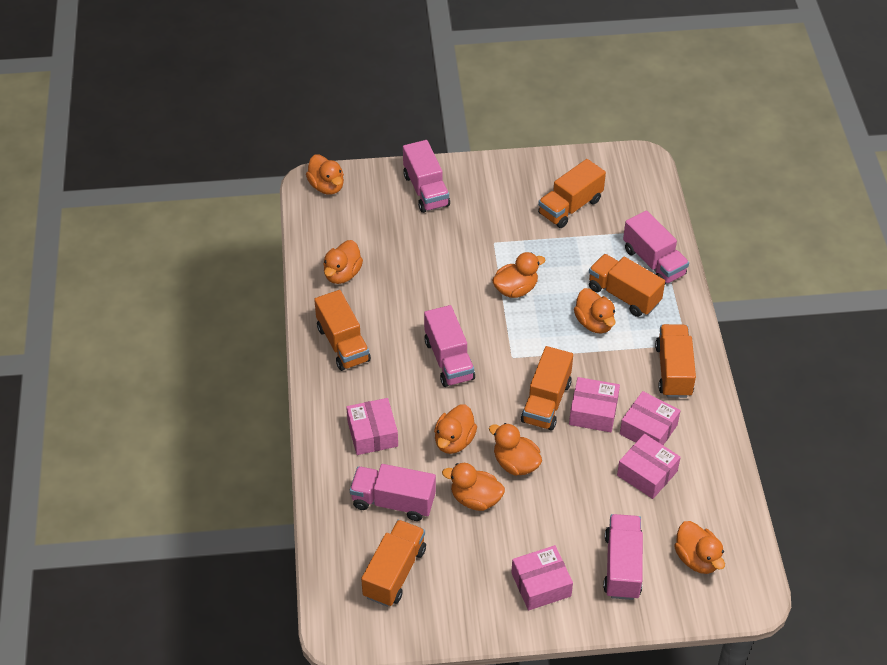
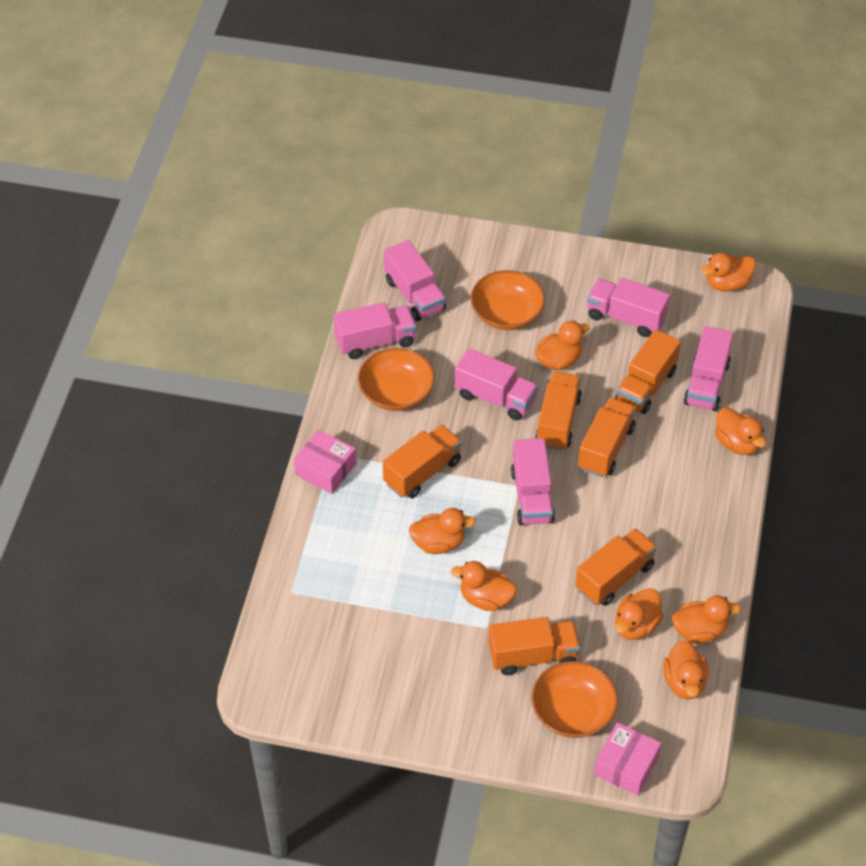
orange bowl: 0 -> 3
pink box: 5 -> 2
pink truck: 5 -> 6

